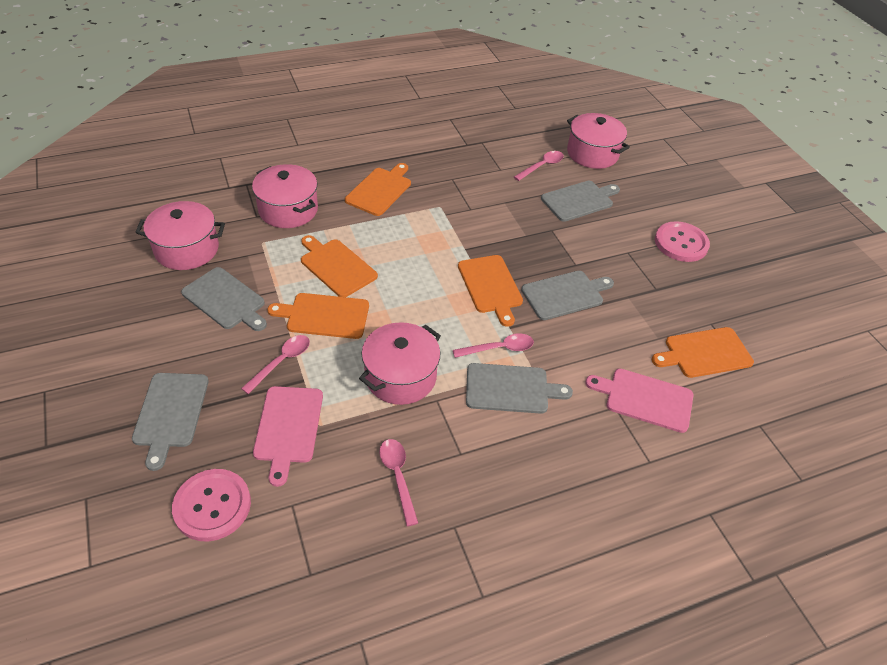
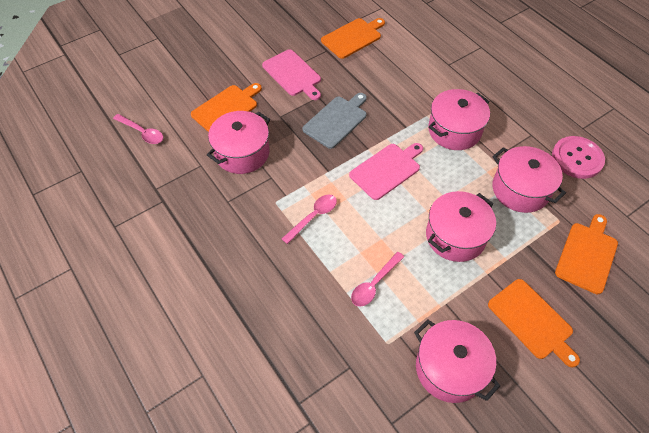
grey cutting board: 5 -> 1
orange cutting board: 5 -> 4
pink button: 2 -> 1
pink pot: 4 -> 5
pink spoon: 4 -> 3

